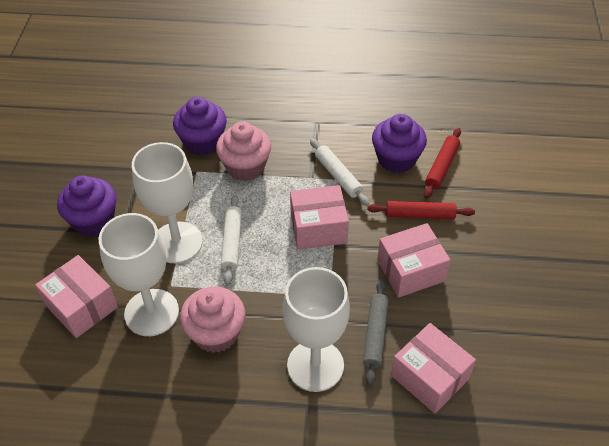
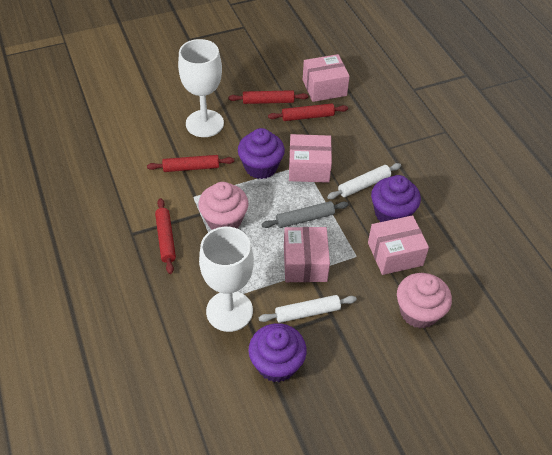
red rolling pin: 2 -> 4
white goblet: 3 -> 2

